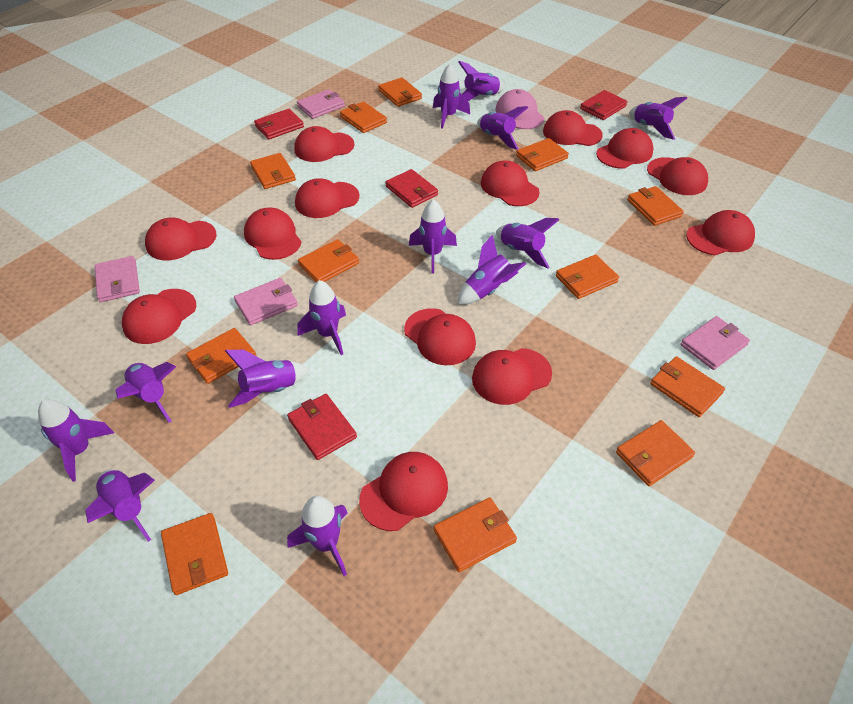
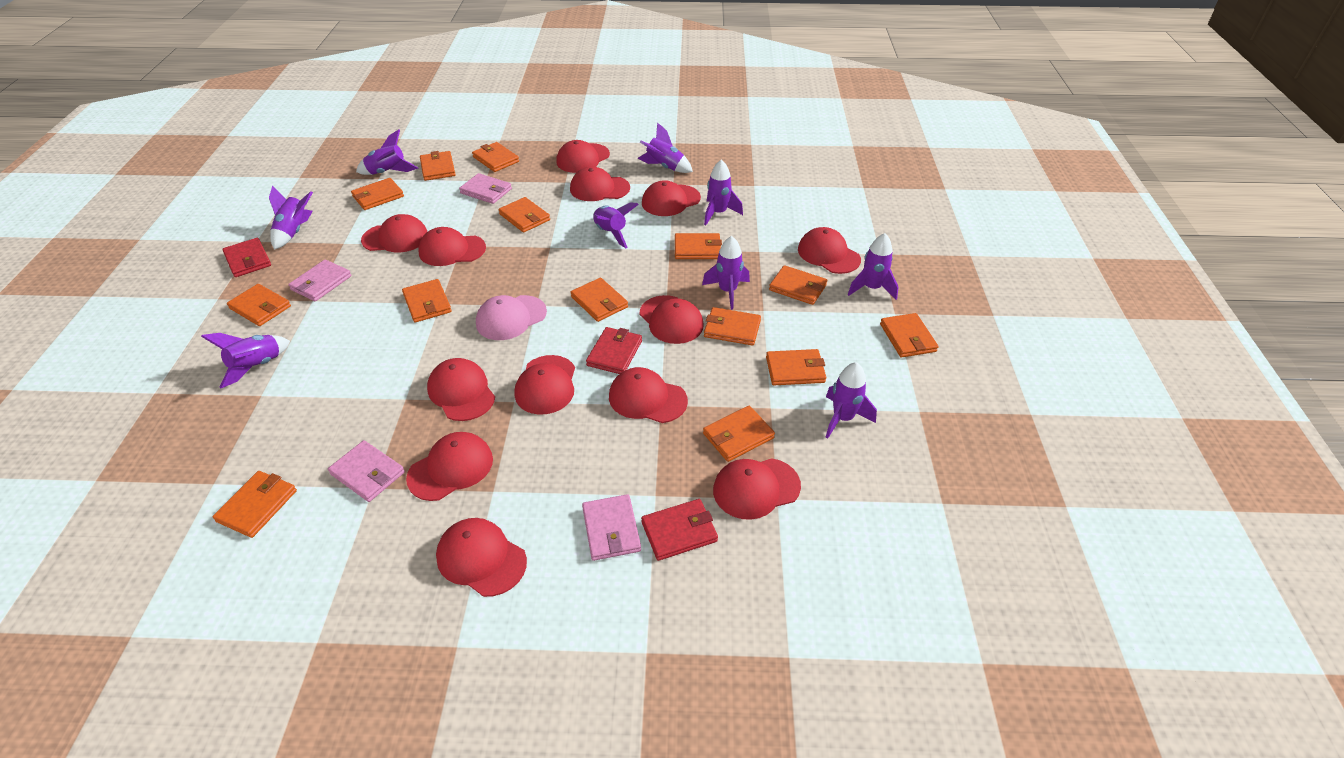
orange wallet: 12 -> 14
purple rocket: 13 -> 9
red wallet: 4 -> 3

